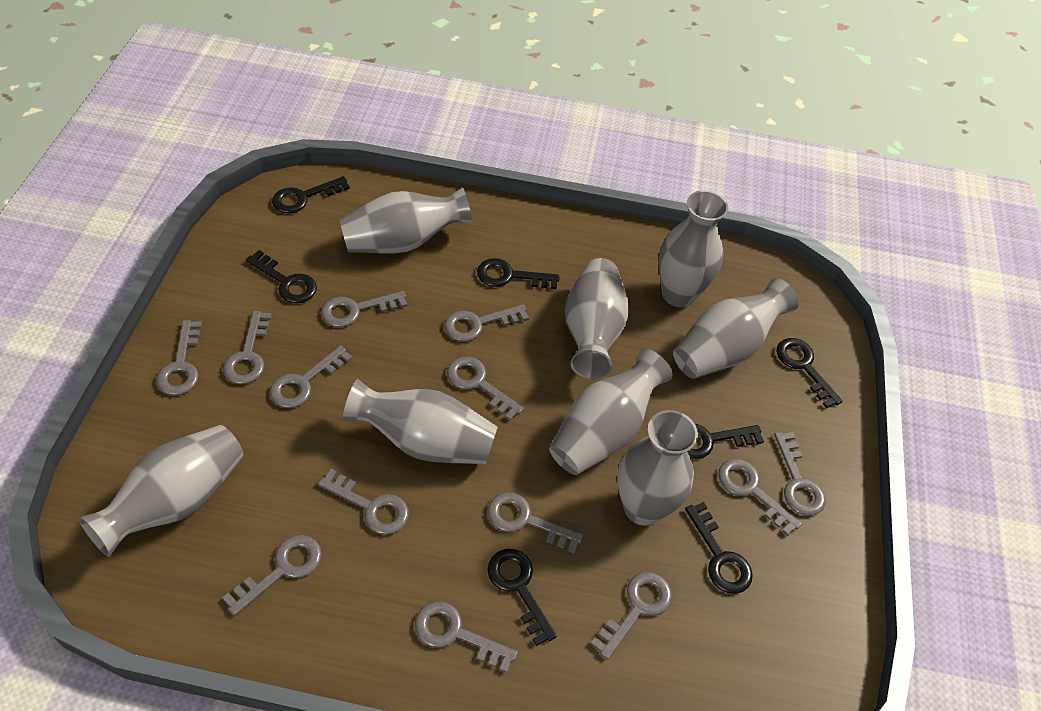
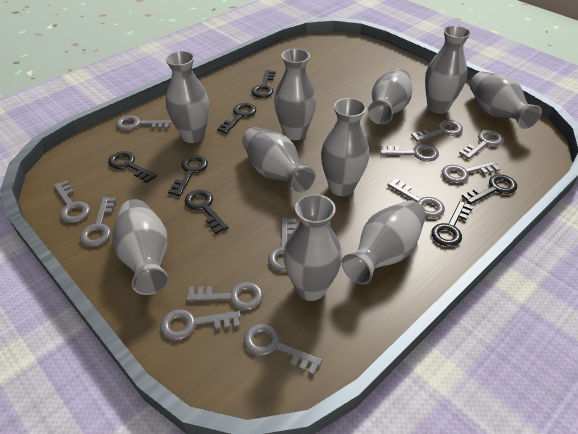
grey key: 13 -> 12
grey vase: 8 -> 10

